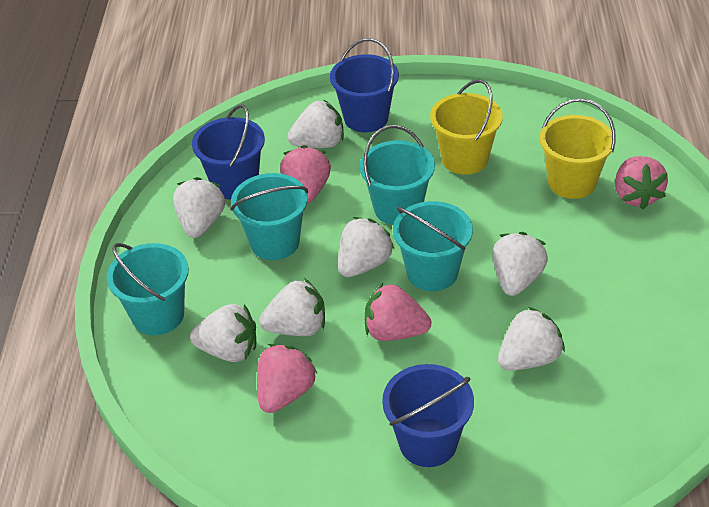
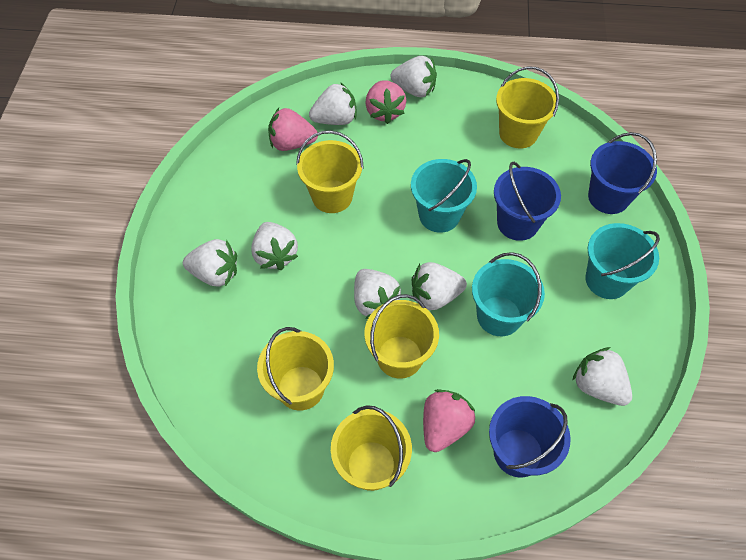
pink strawberry: 4 -> 3
turquoise bucket: 4 -> 3
yellow bucket: 2 -> 5

